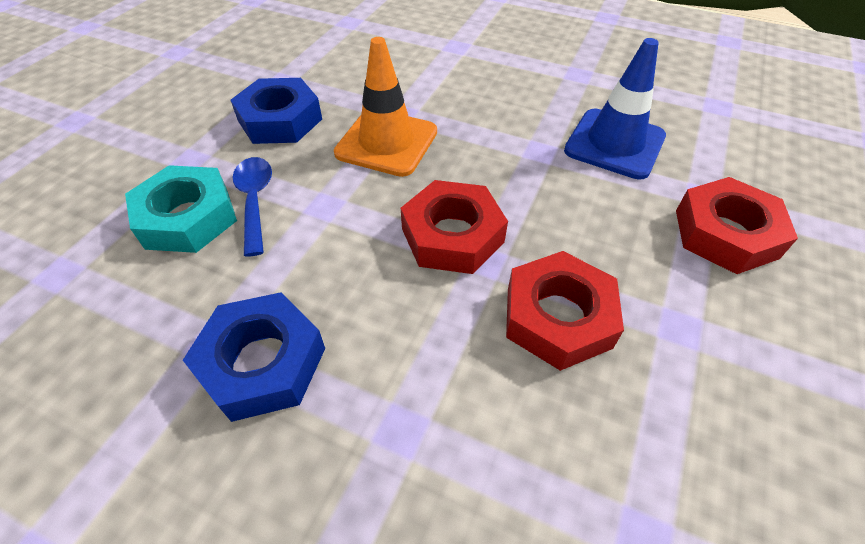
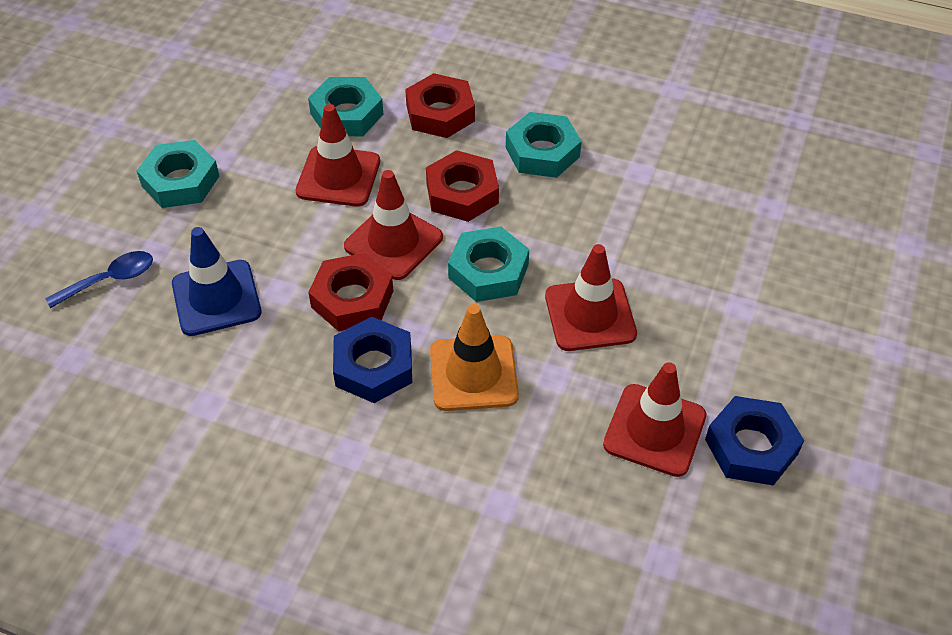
red traffic cone: 0 -> 4
turquoise nut: 1 -> 4

